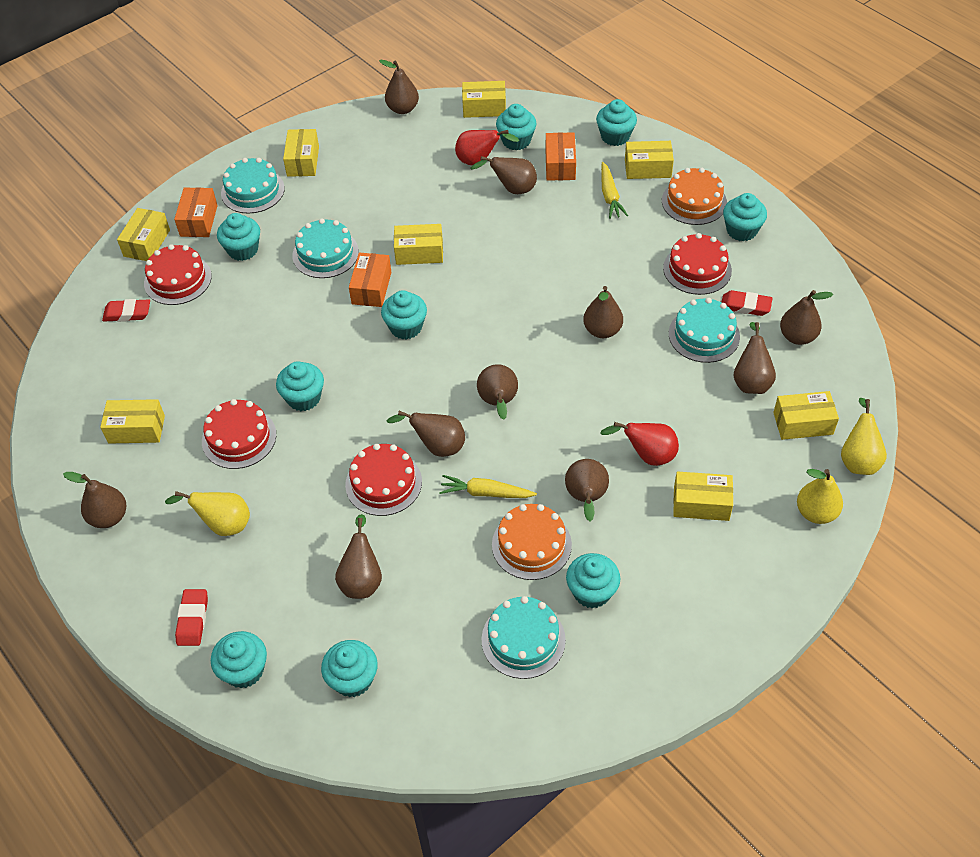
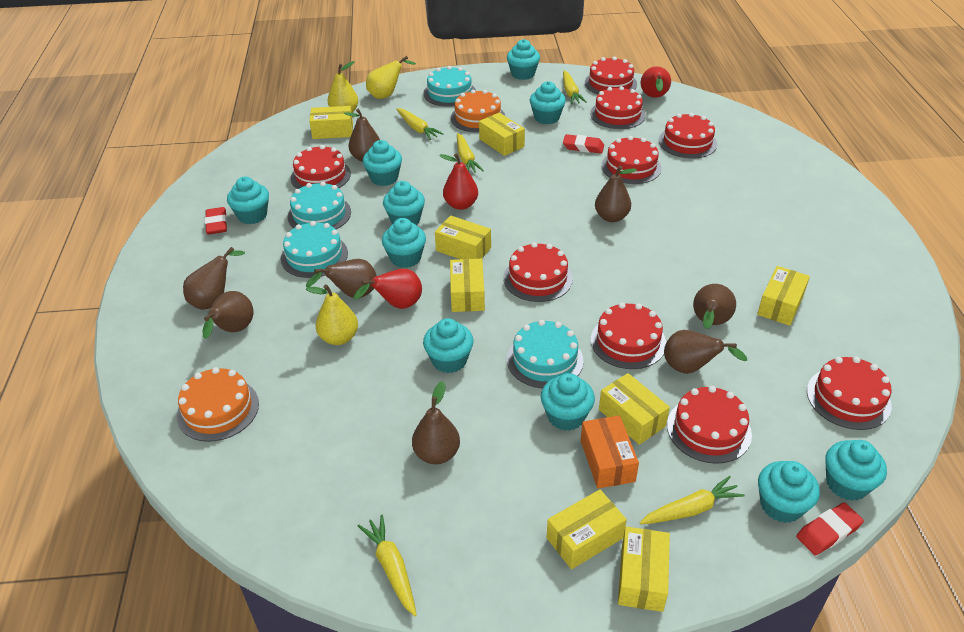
brown pear: 10 -> 8
orange box: 3 -> 1
red cake: 4 -> 9
red pear: 2 -> 3
turquoise cupcake: 9 -> 10
yellow carrot: 2 -> 5

